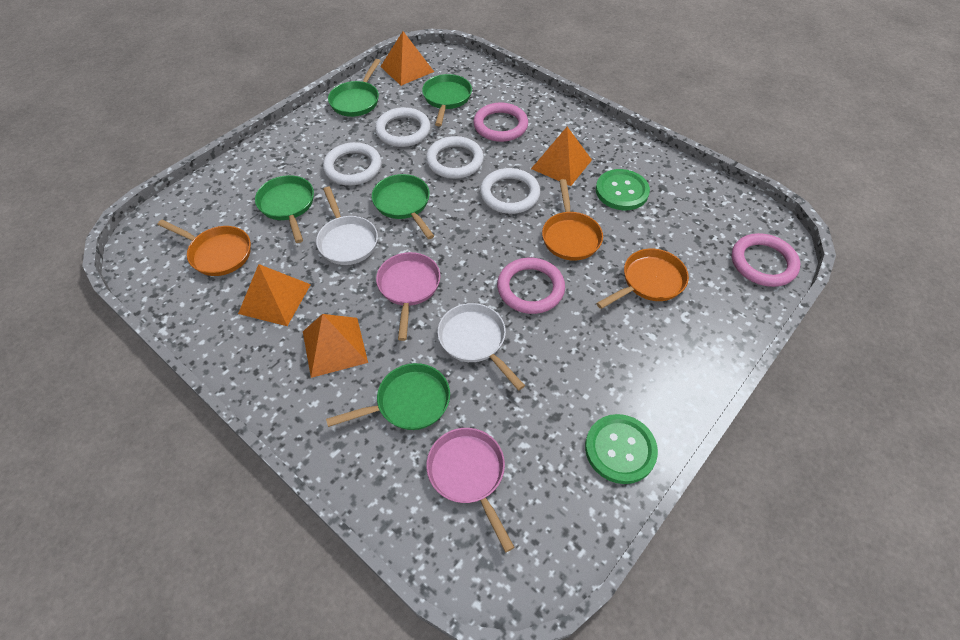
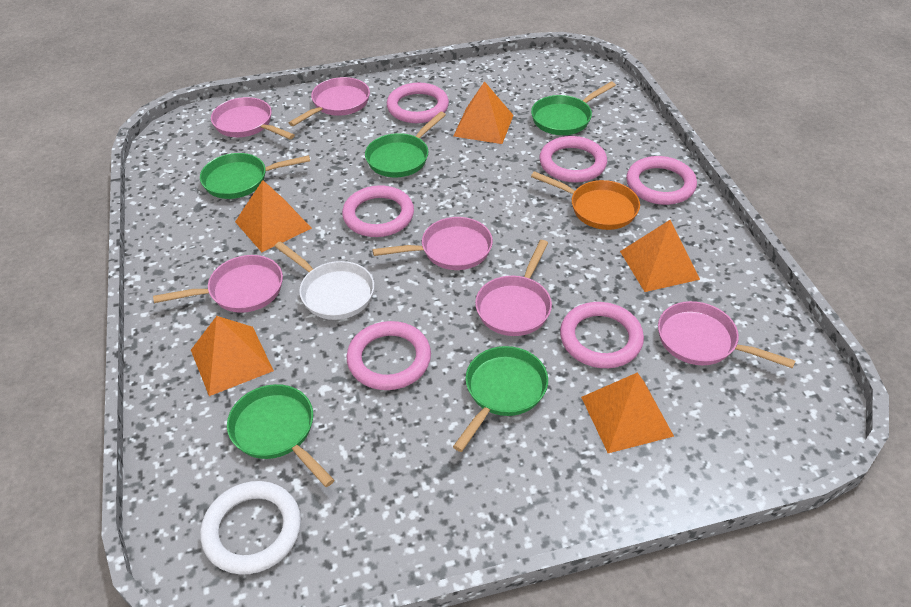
green button: 2 -> 0
orange pan: 3 -> 1
orange pyramid: 4 -> 5
pink pan: 2 -> 6
pink ring: 3 -> 6
white pan: 2 -> 1
white ring: 4 -> 1

